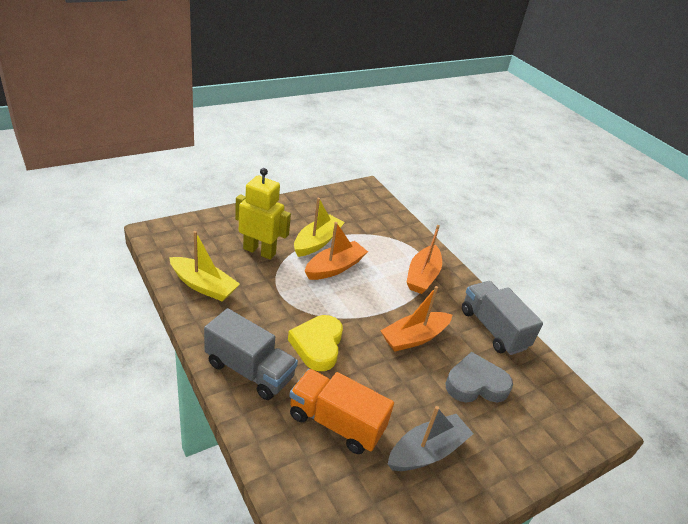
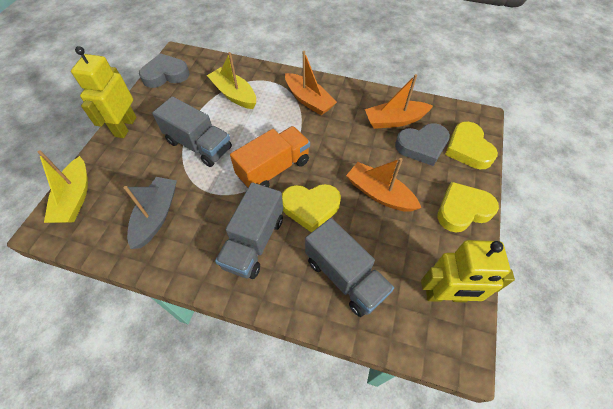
grey heart: 1 -> 2
grey truck: 2 -> 3
yellow heart: 1 -> 3
yellow robot: 1 -> 2

